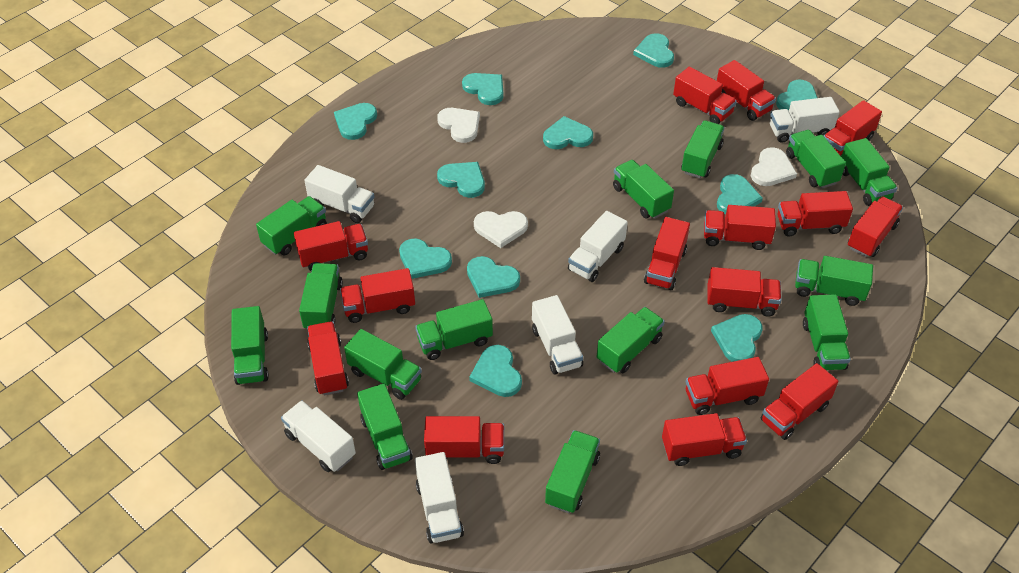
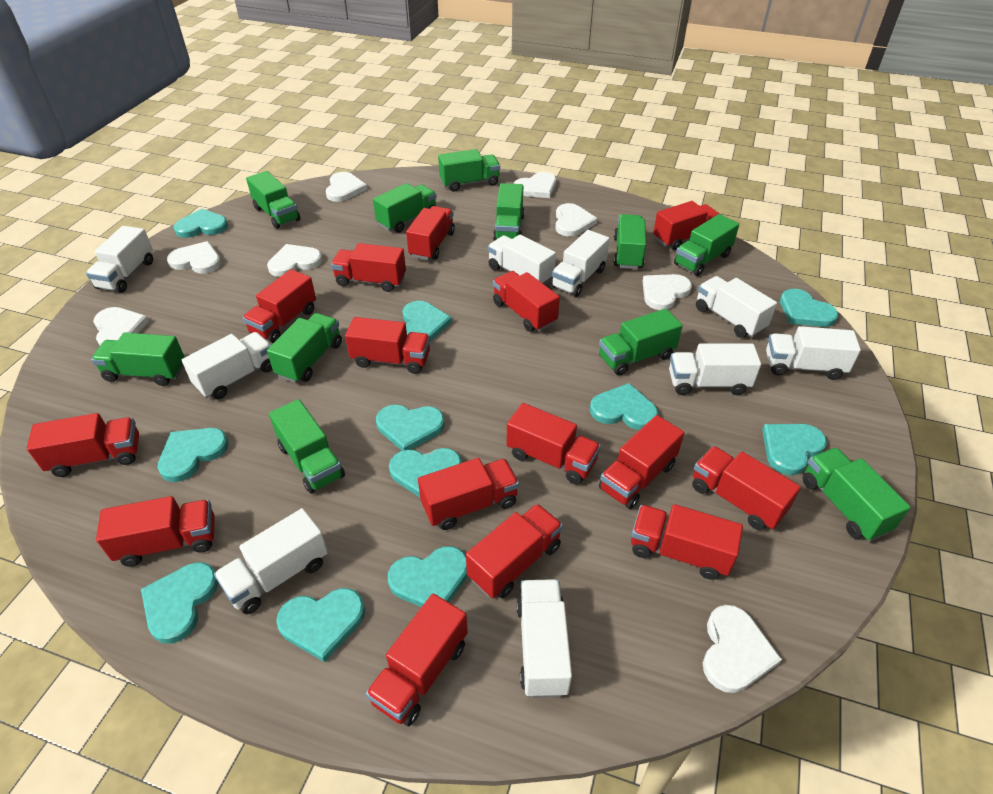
green truck: 14 -> 11
white heart: 3 -> 8
white truck: 6 -> 9

